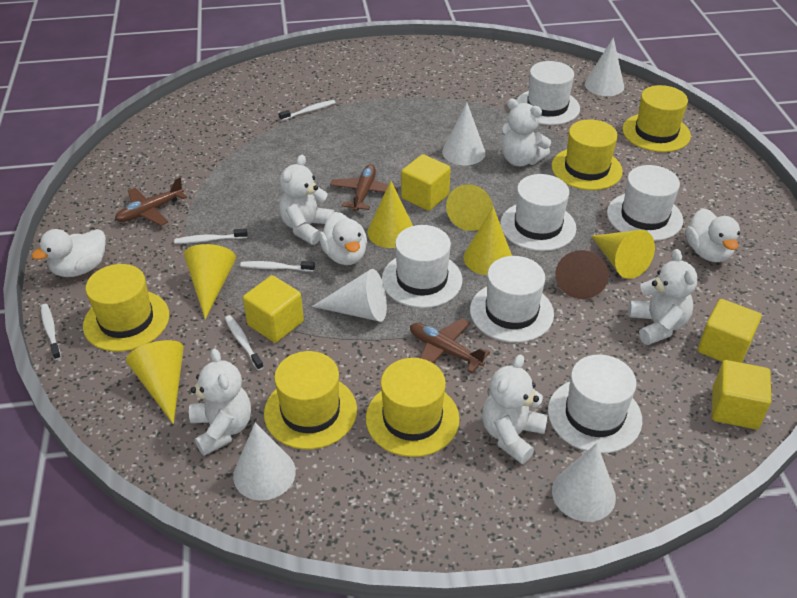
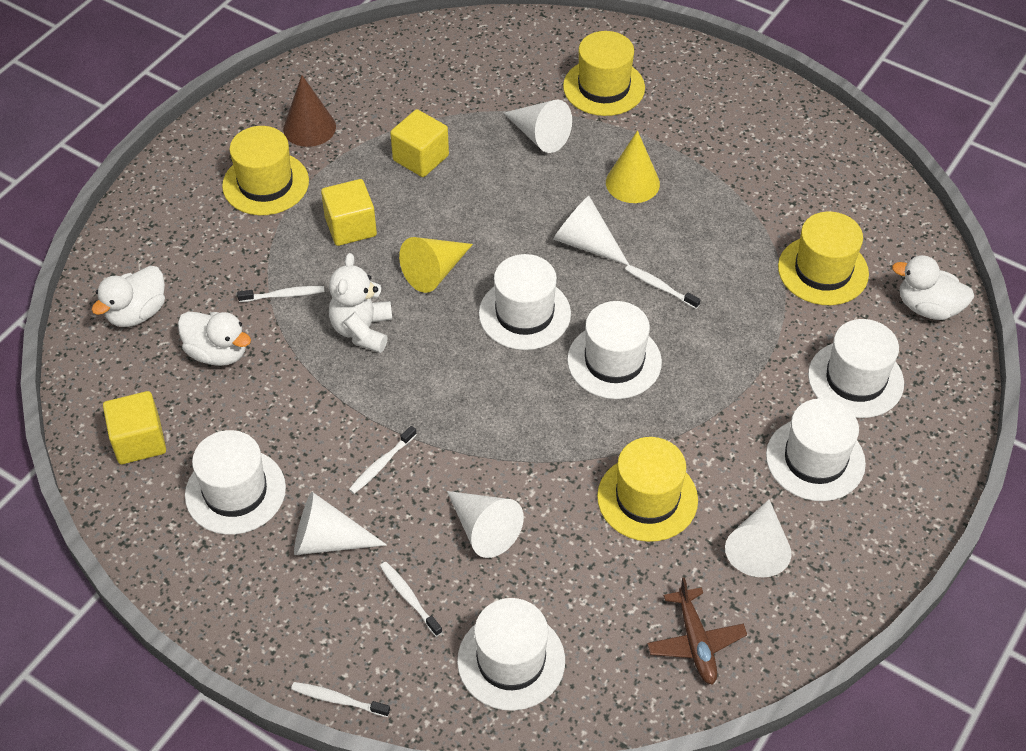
brown plane: 3 -> 1
white teddy bear: 5 -> 1
yellow cone: 6 -> 2
yellow cube: 4 -> 3
yellow hat: 5 -> 4

